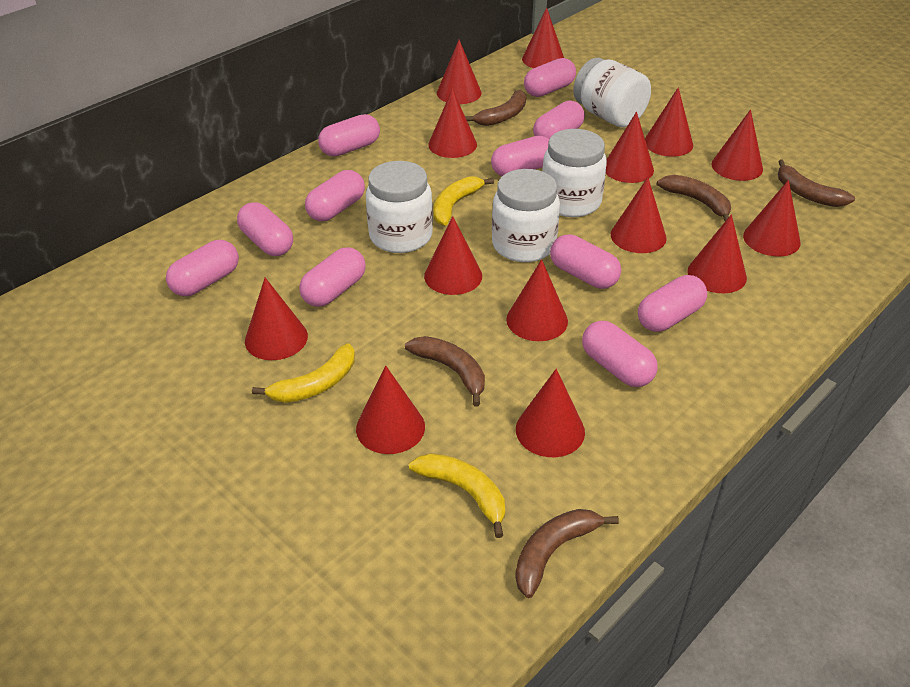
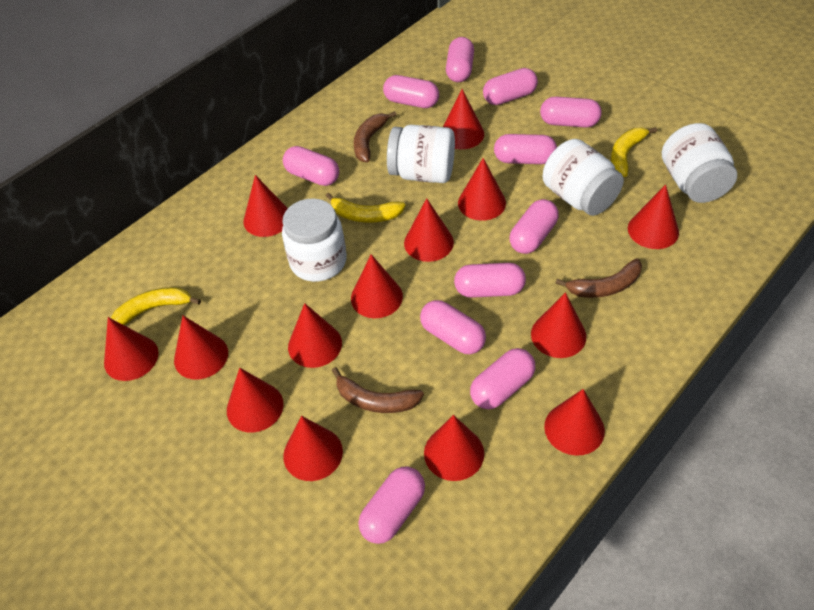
brown banana: 5 -> 3

